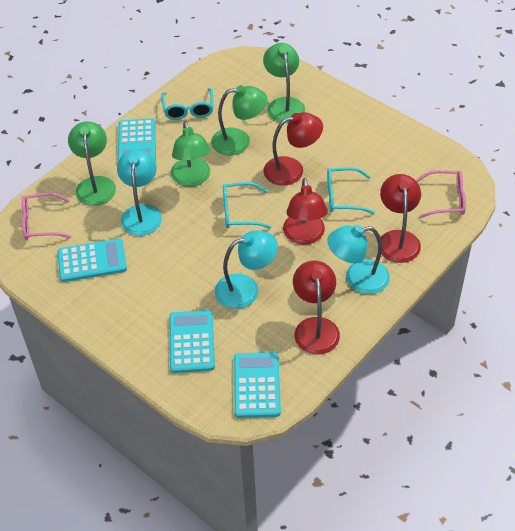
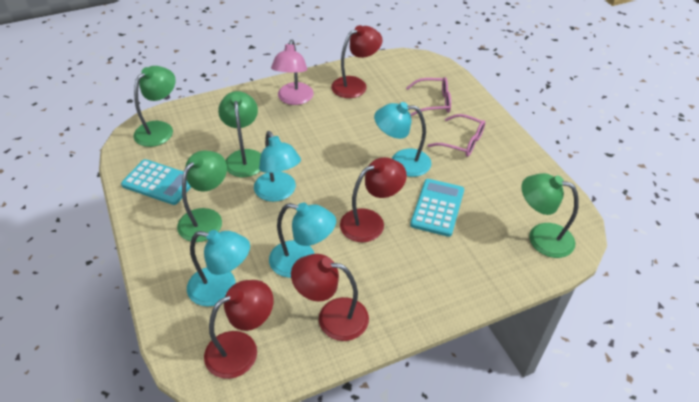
pink lamp: 0 -> 1
turquoise calculator: 4 -> 2
turquoise glasses: 3 -> 0
turquoise lamp: 3 -> 4

